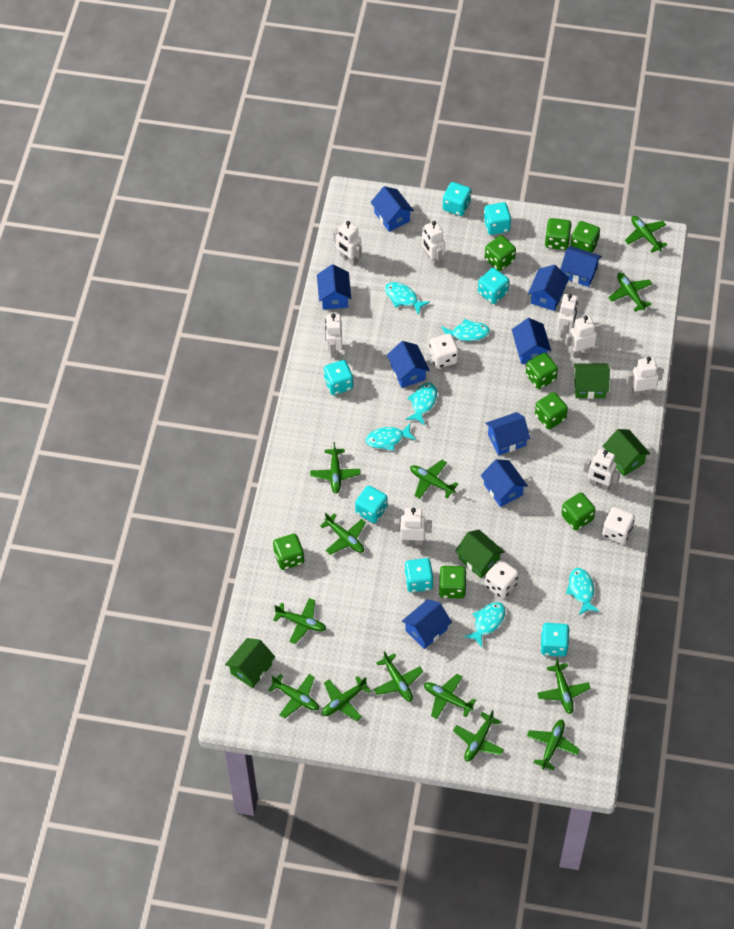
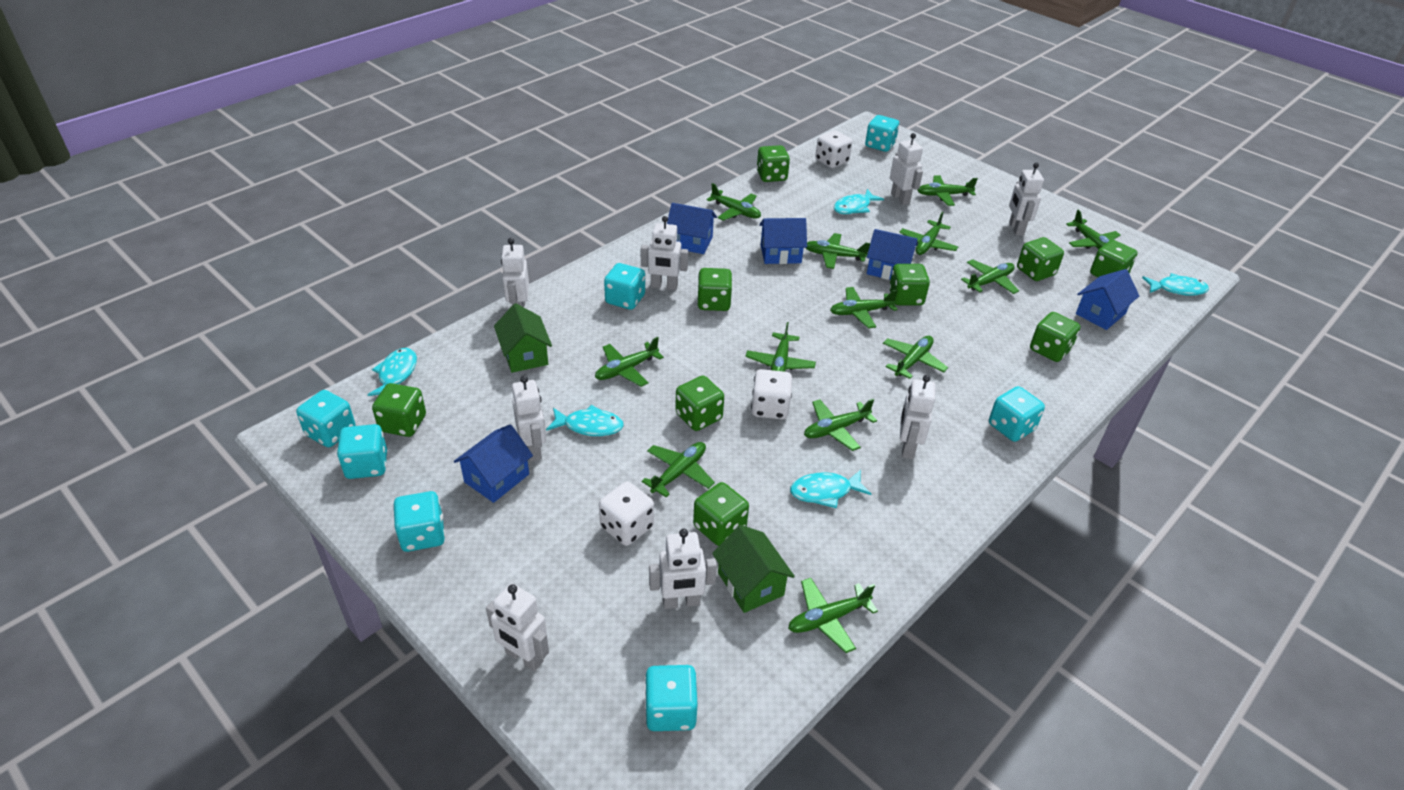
blue house: 9 -> 5
green dice: 8 -> 9
green house: 4 -> 2
turquoise fish: 6 -> 5

